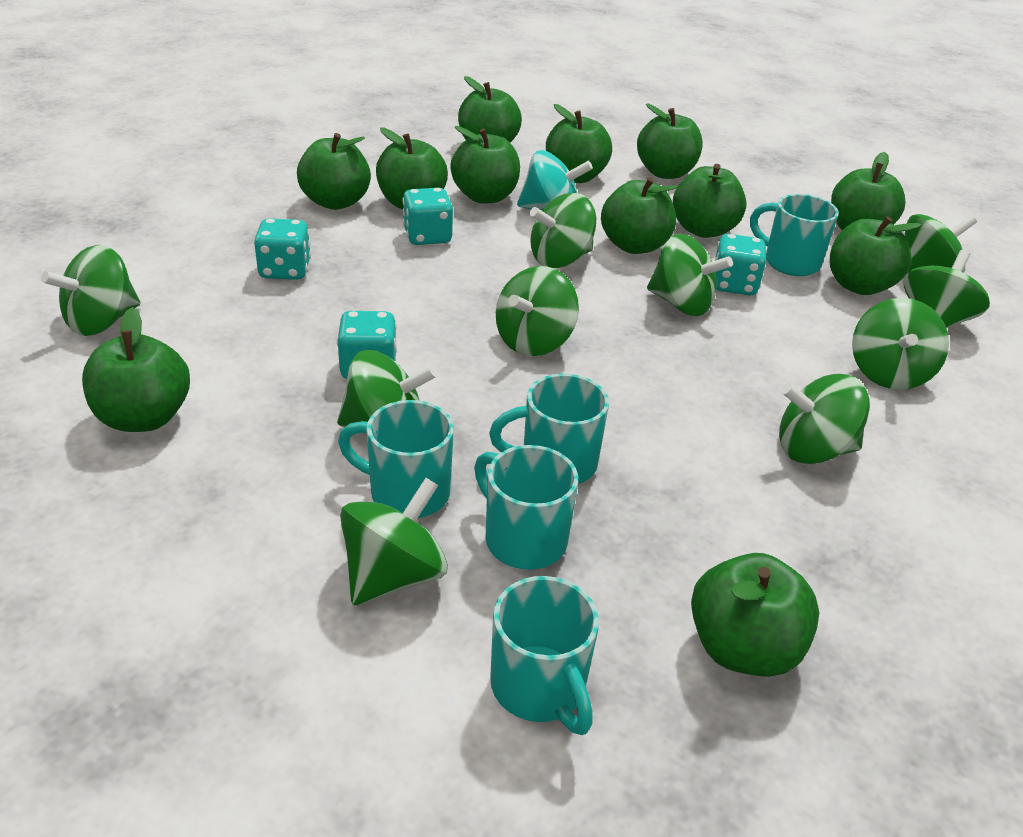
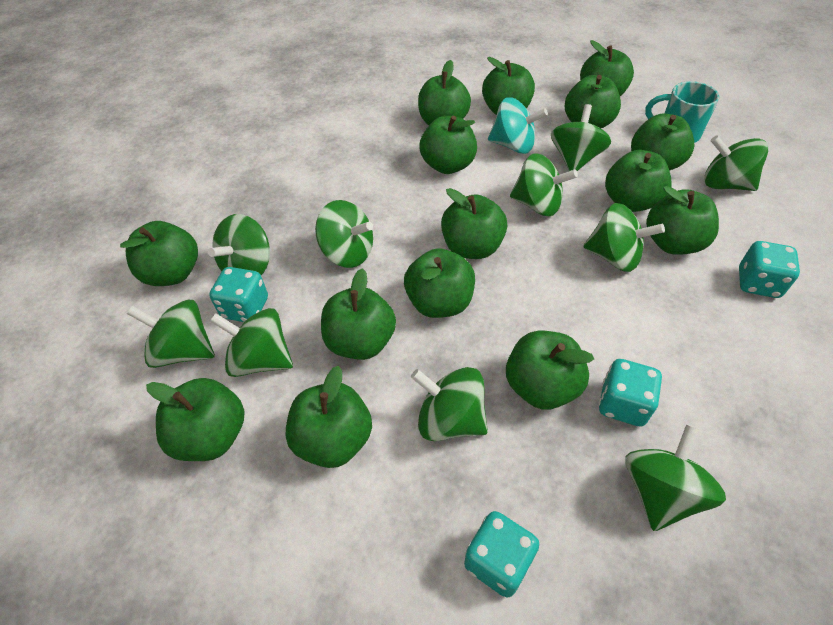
green apple: 12 -> 15
turquoise mug: 5 -> 1

